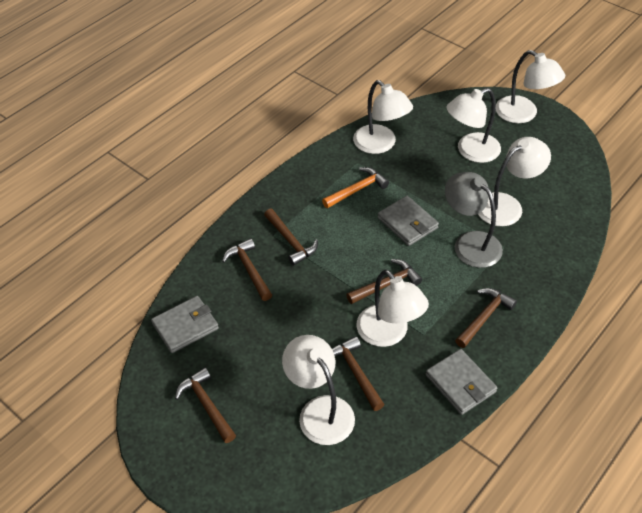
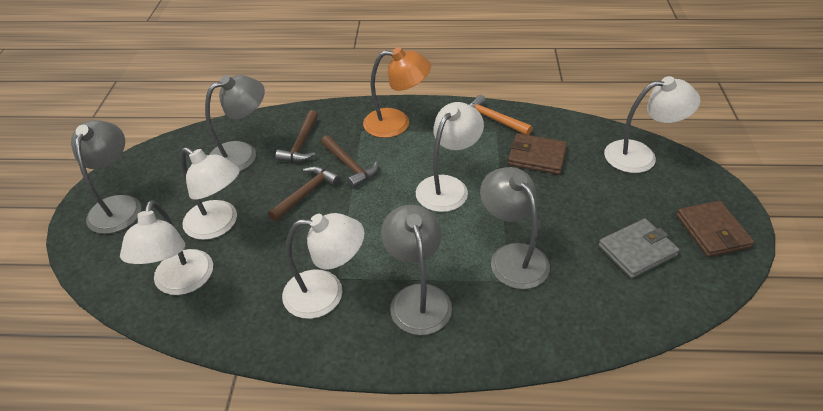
brown hammer: 6 -> 3
brown wallet: 0 -> 2
grey lamp: 1 -> 4
grey wallet: 3 -> 1
orange lamp: 0 -> 1
white lamp: 6 -> 5

